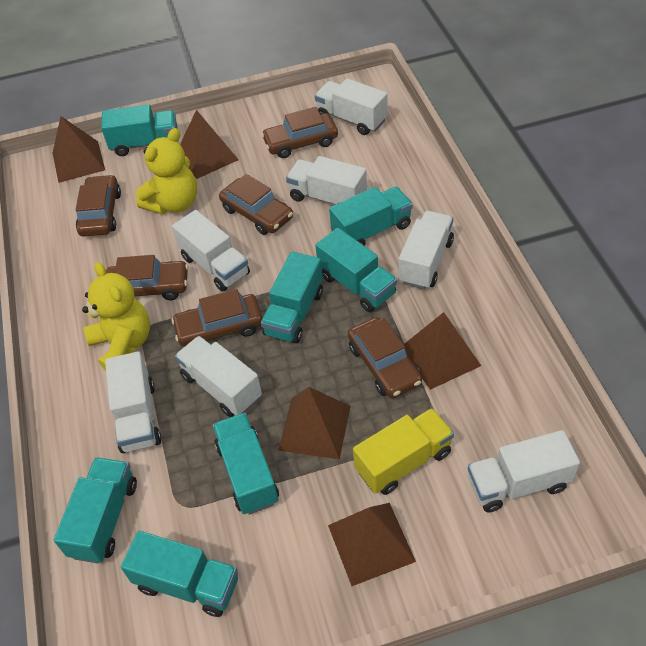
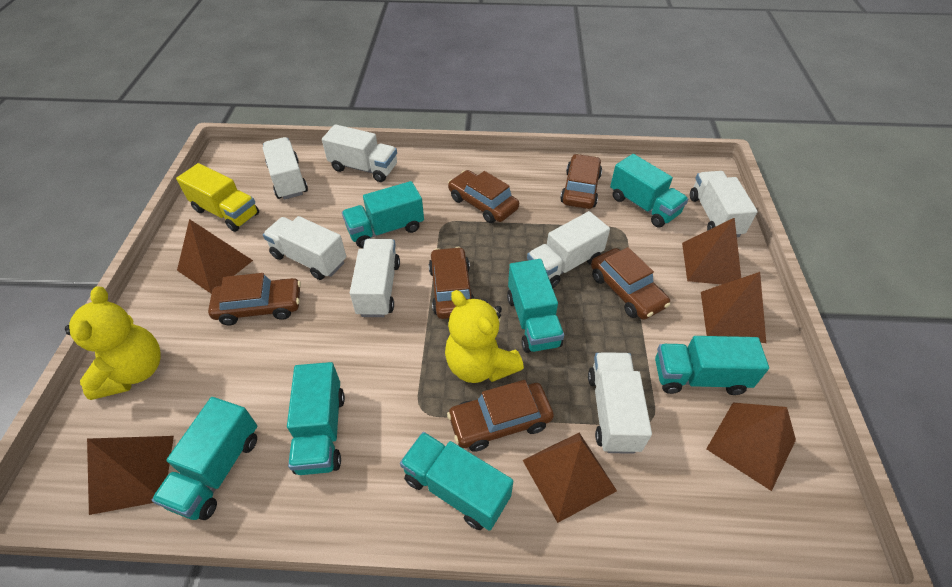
brown pyramid: 5 -> 6

